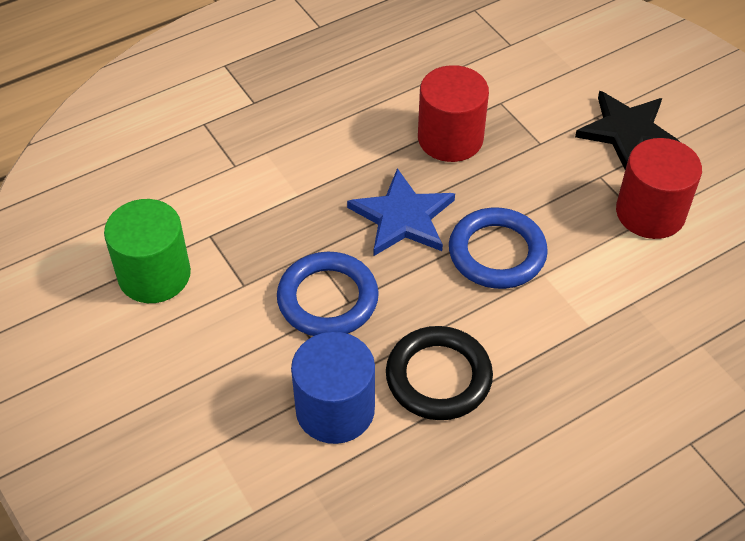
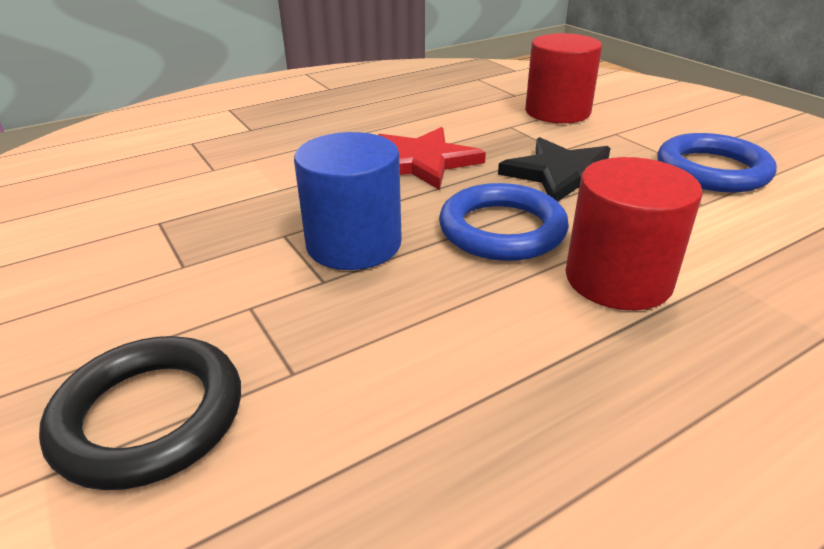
blue star: 1 -> 0
green cylinder: 1 -> 0
red star: 0 -> 1

